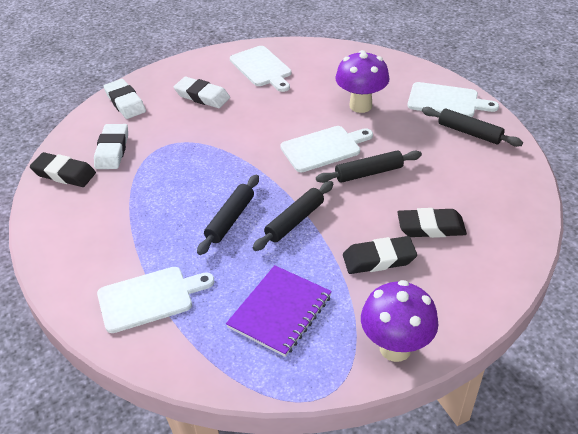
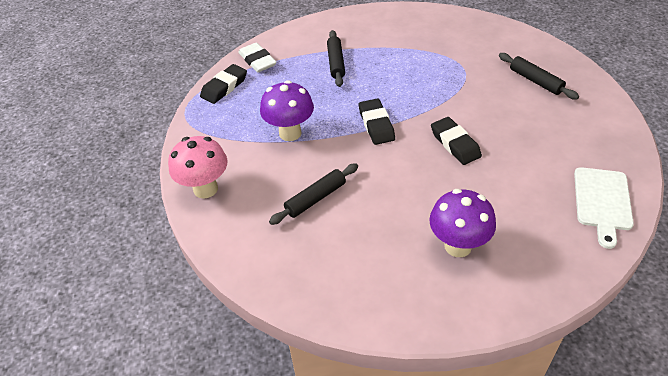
black rolling pin: 4 -> 3
pink mushroom: 0 -> 1
purple notebook: 1 -> 0
white cutting board: 4 -> 1
white eraser: 3 -> 1

